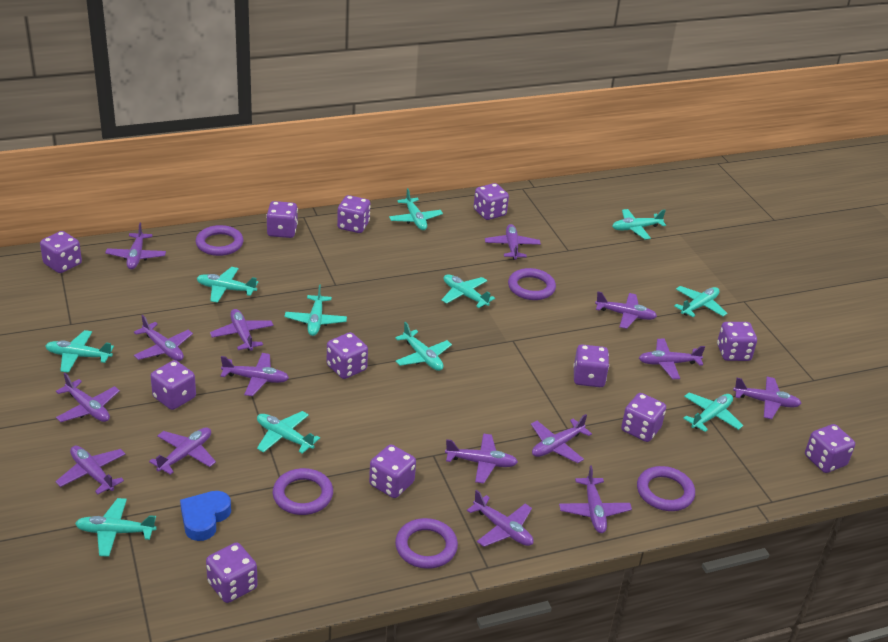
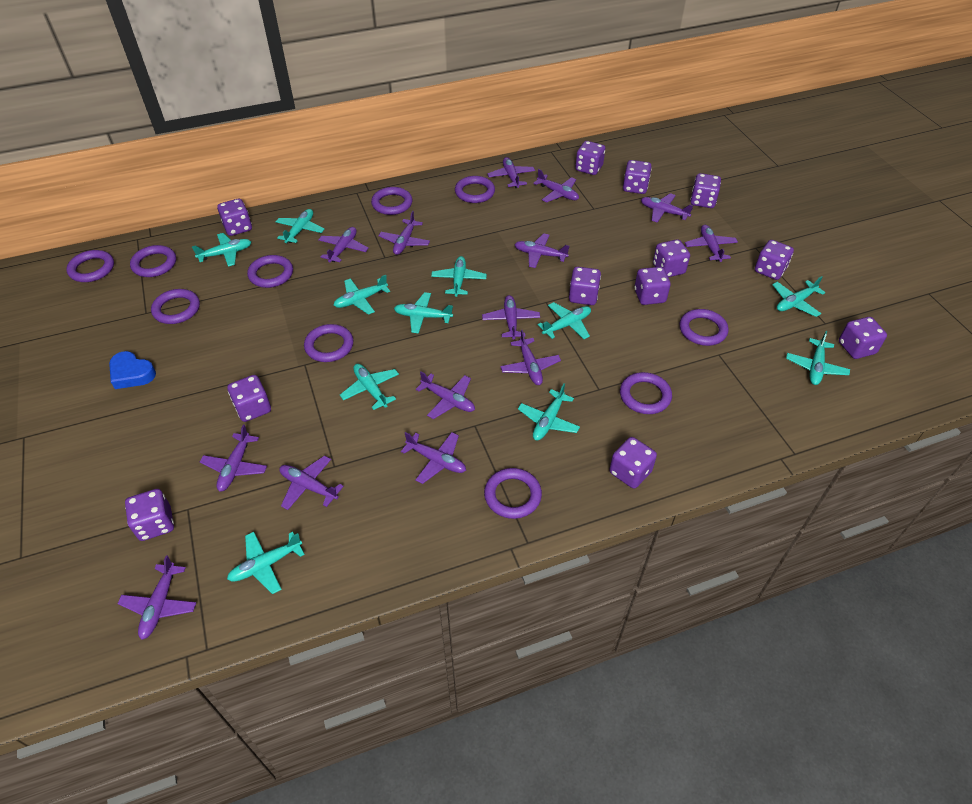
purple plane: 15 -> 14
purple ring: 5 -> 10

